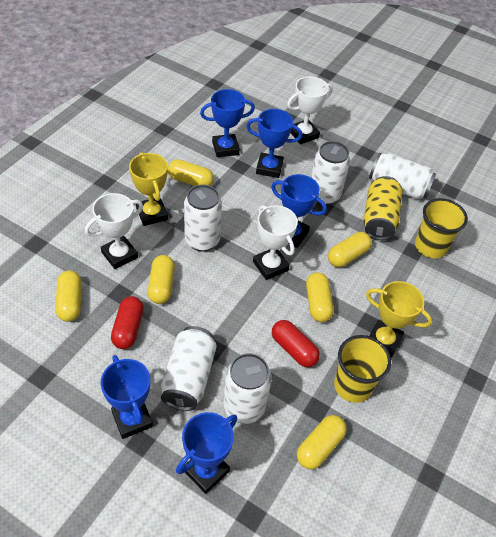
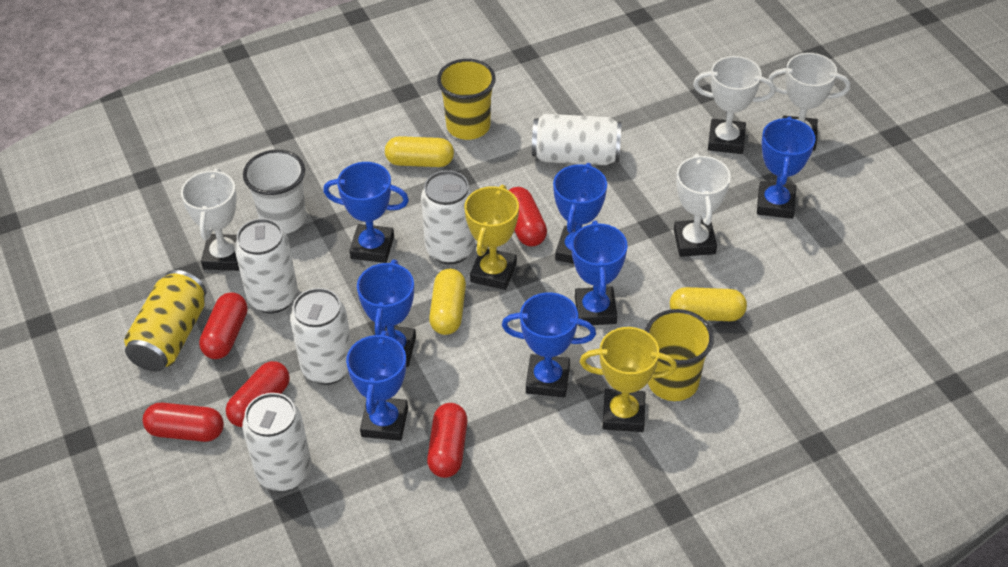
blue trophy: 5 -> 7
red capsule: 2 -> 5
white cup: 0 -> 1
white trophy: 3 -> 4
yellow capsule: 6 -> 3

